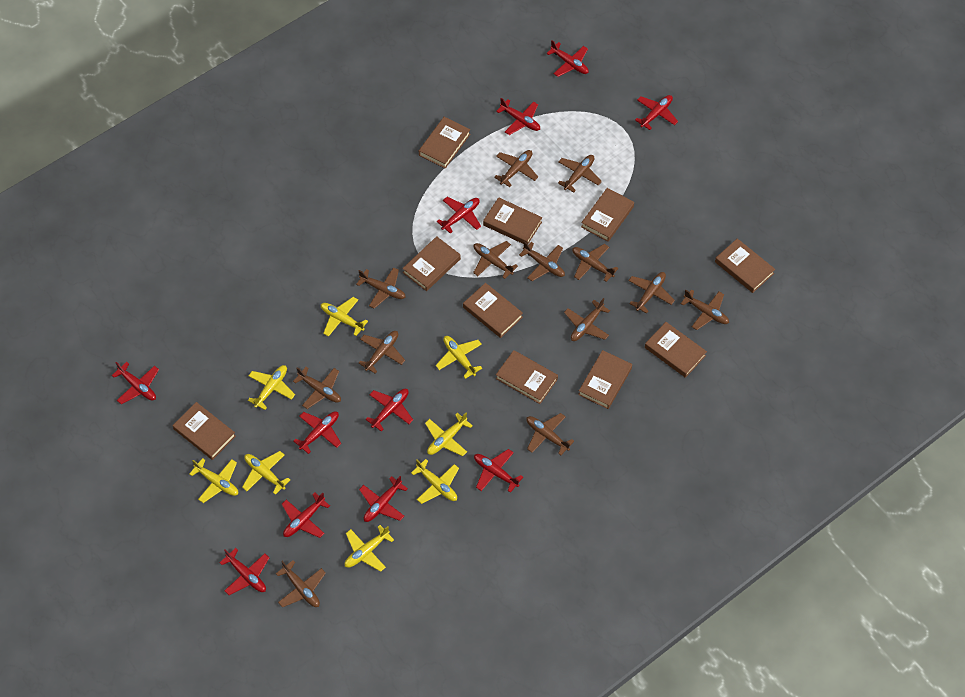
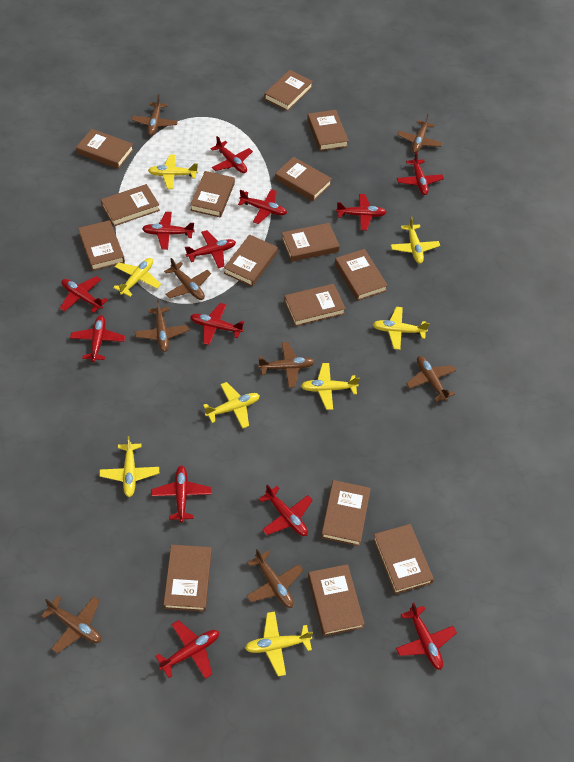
brown book: 10 -> 15
brown plane: 13 -> 8
red plane: 11 -> 13

